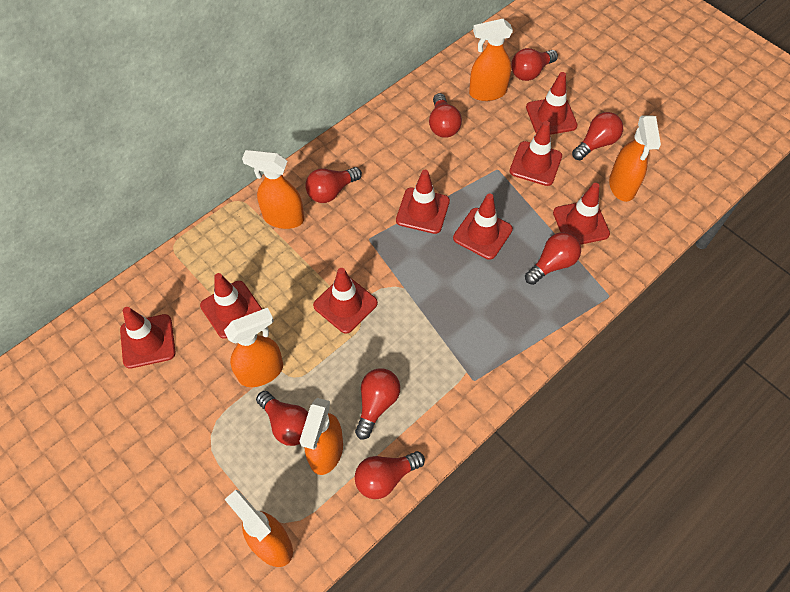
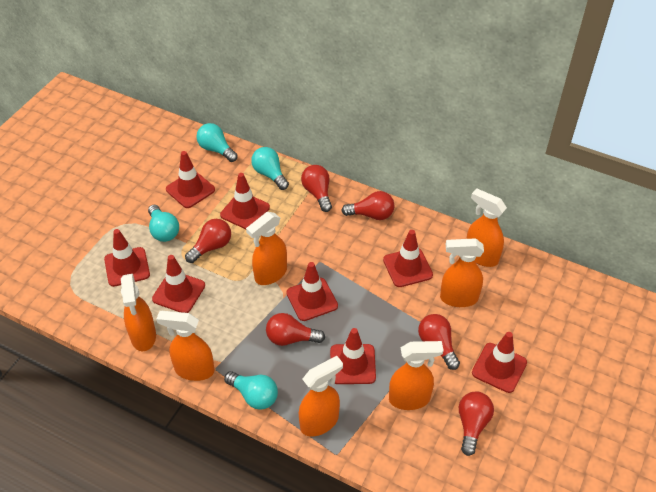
orange spray bottle: 6 -> 7
red light bulb: 8 -> 6
turquoise light bulb: 0 -> 4

